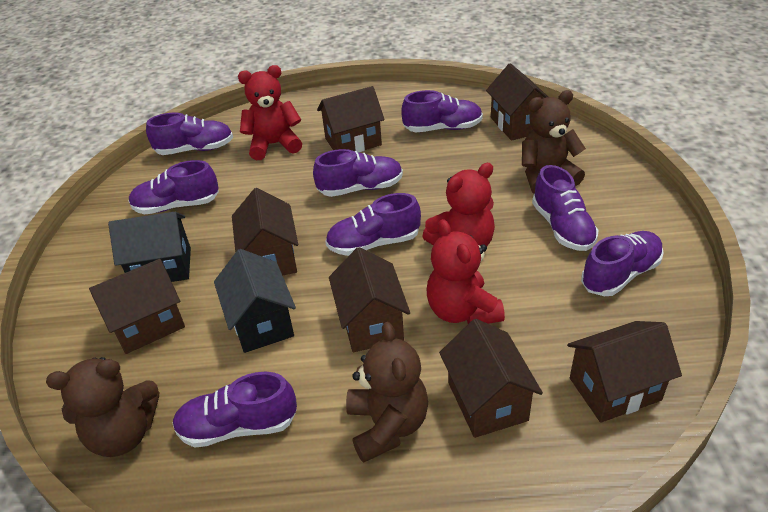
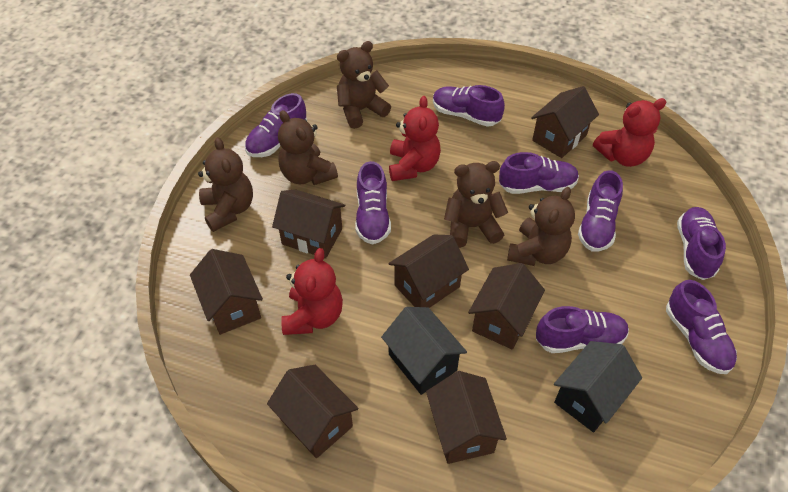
brown teddy bear: 3 -> 5

